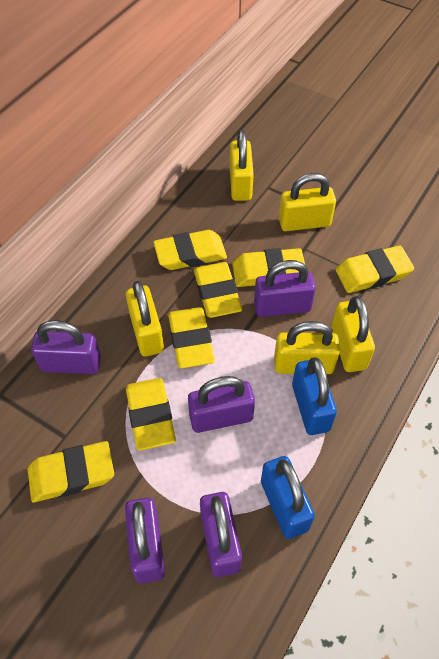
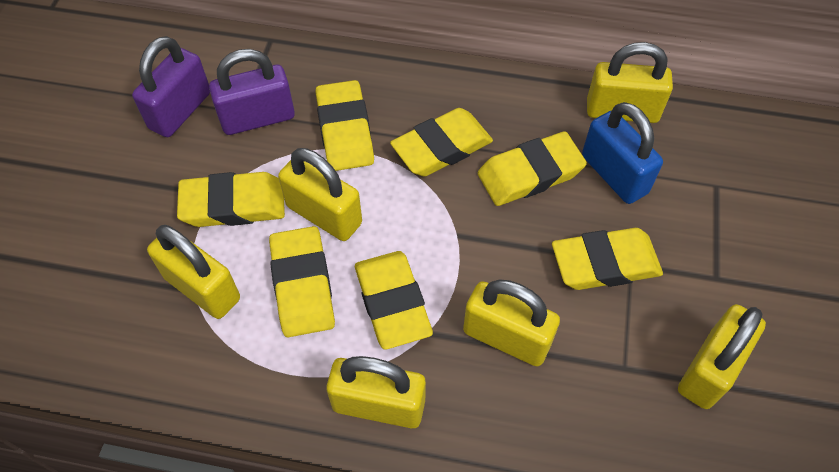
blue padlock: 2 -> 1
purple padlock: 5 -> 2
yellow padlock: 5 -> 6

